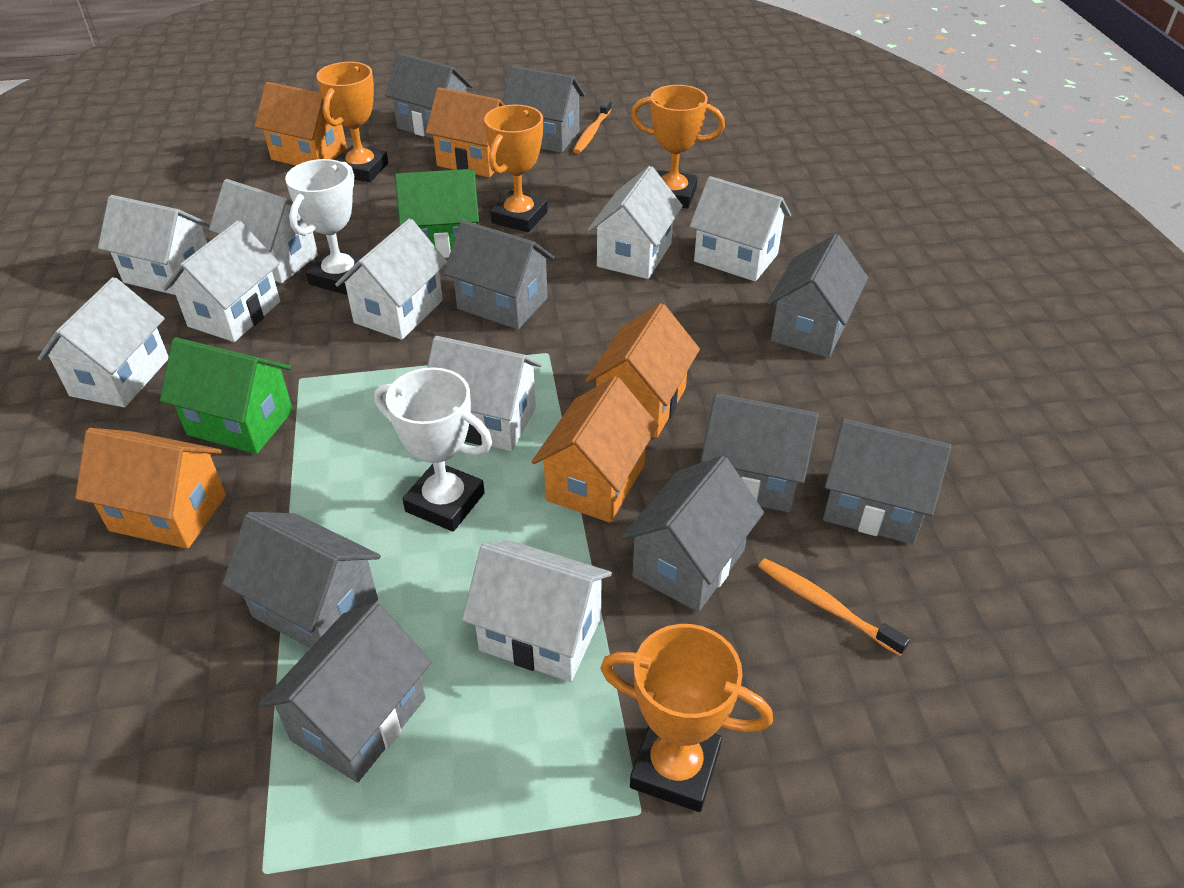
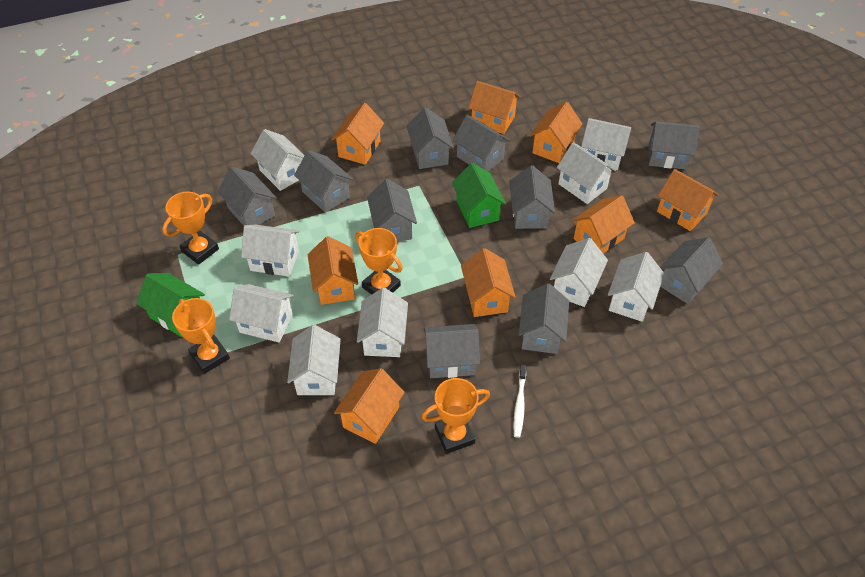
grey house: 9 -> 10
orange house: 5 -> 8
orange toothbrush: 2 -> 0
white toothbrush: 0 -> 1
white trophy: 2 -> 0

